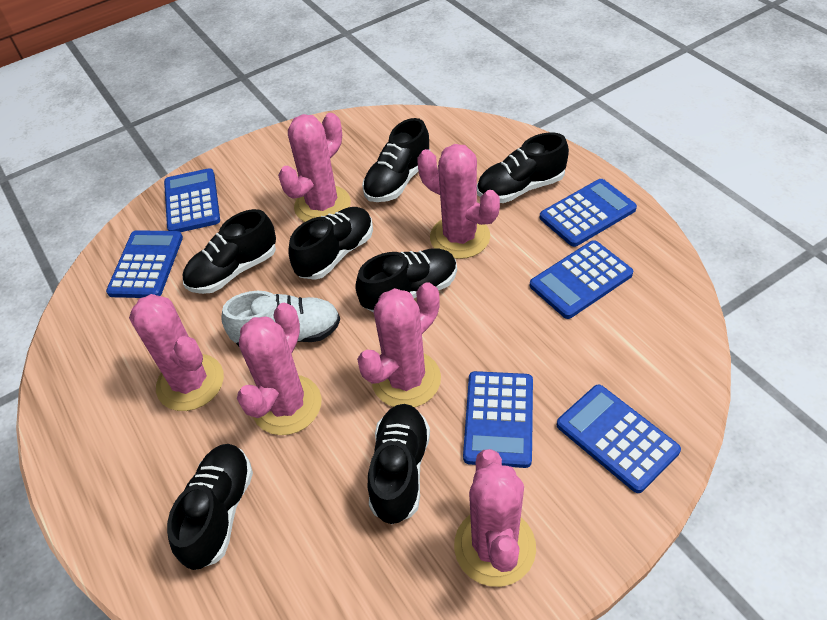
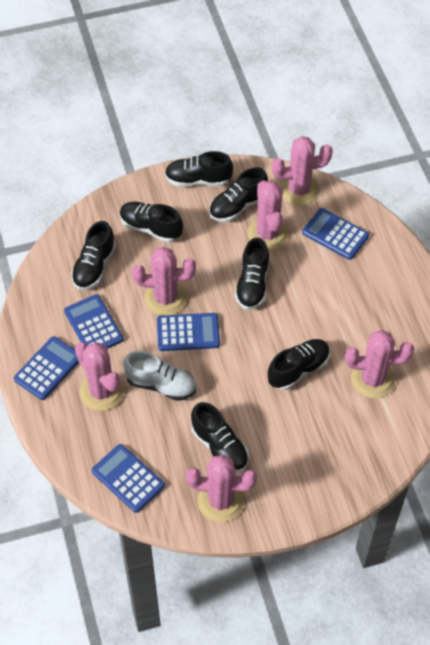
blue calculator: 6 -> 5

